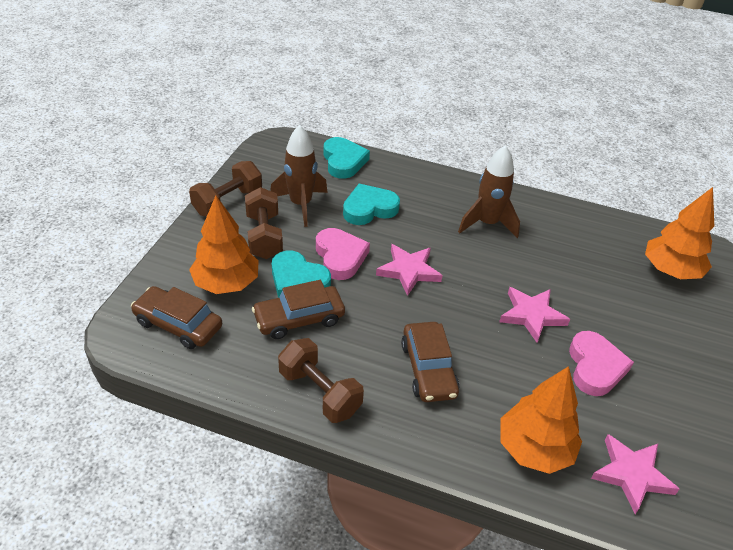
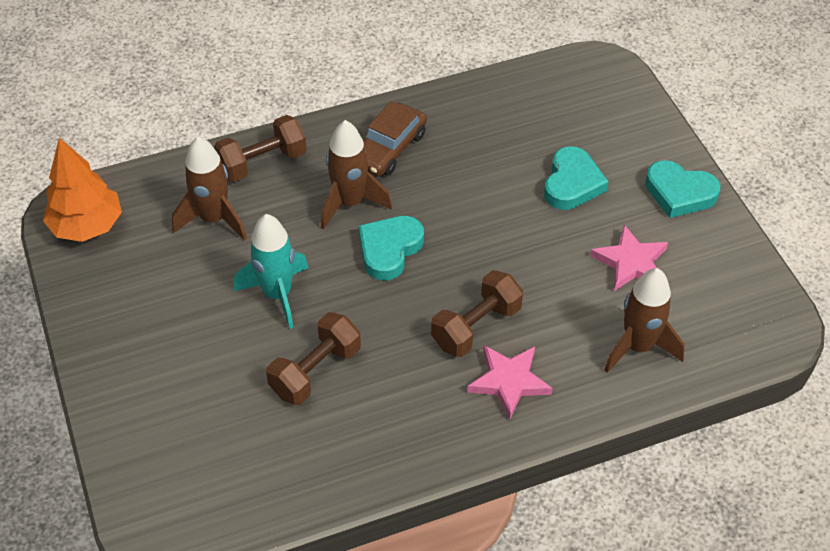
brown car: 3 -> 1
brown rocket: 2 -> 3
orange tree: 3 -> 1
pink heart: 2 -> 0
pink star: 3 -> 2
turquoise rocket: 0 -> 1

